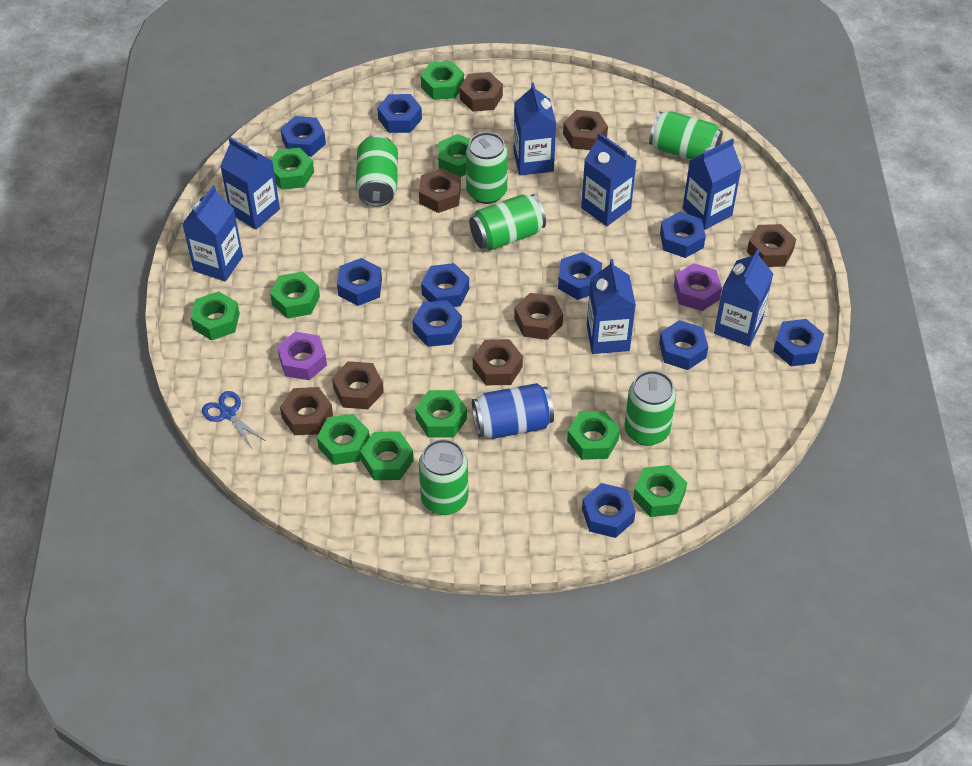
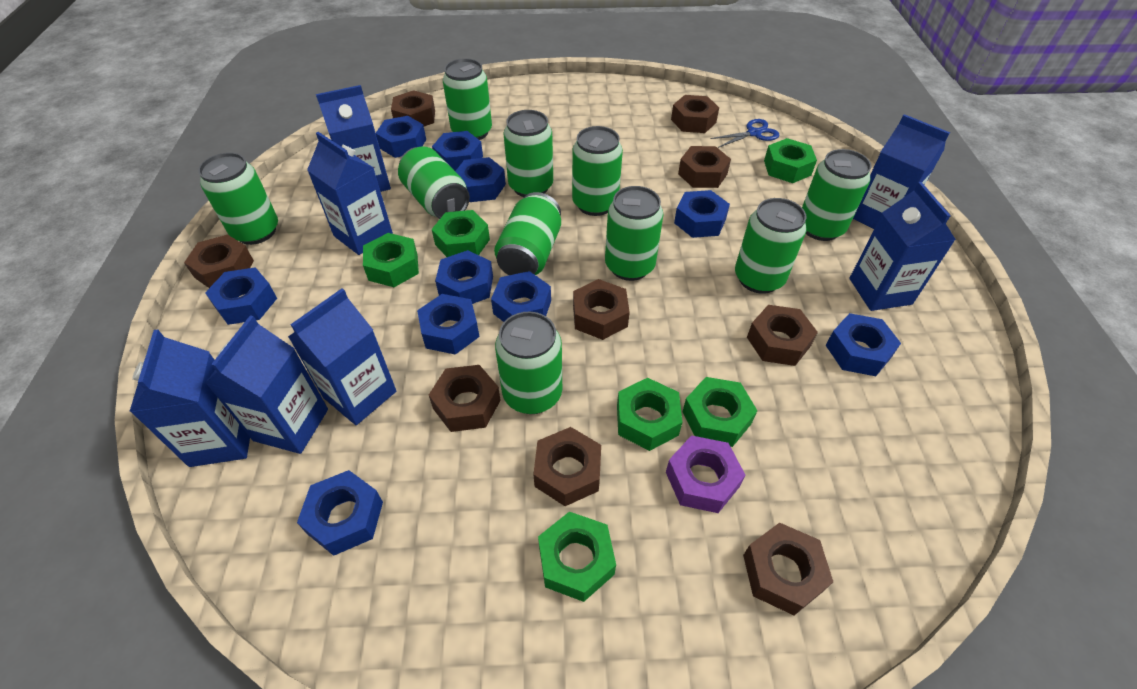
blue can: 1 -> 0
brown nut: 8 -> 9
green can: 6 -> 10
green nut: 10 -> 6
purple nut: 2 -> 1

